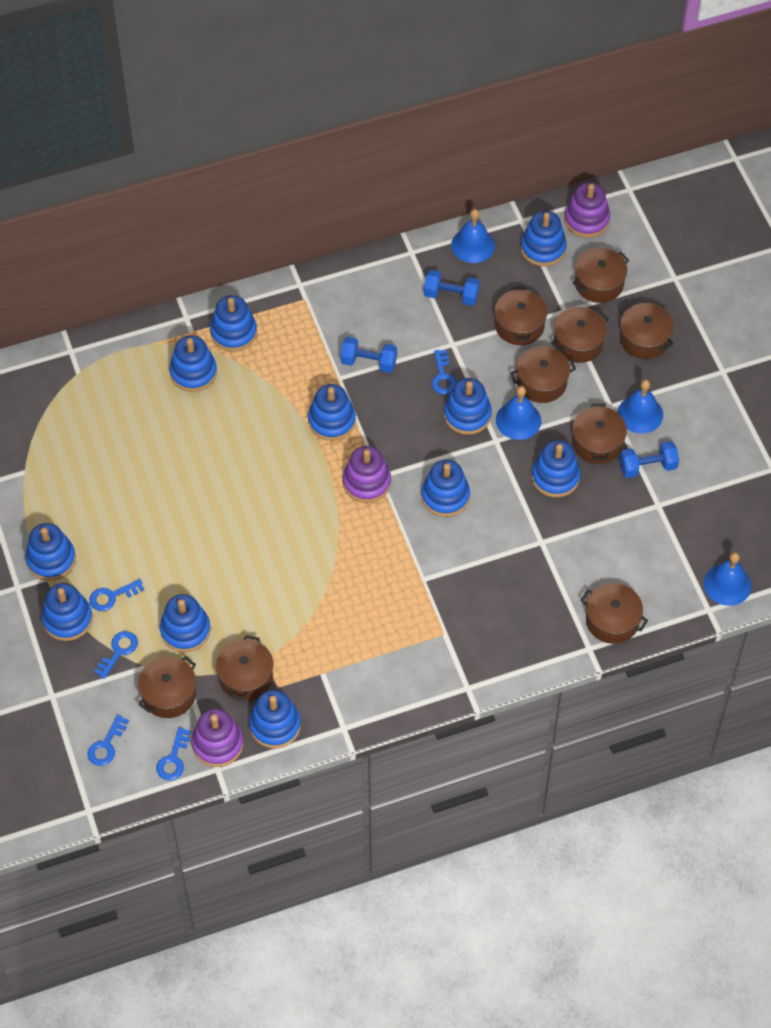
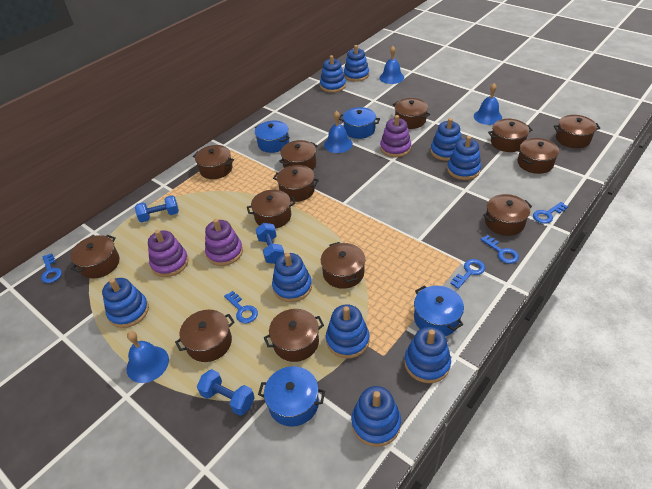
blue pot: 0 -> 4
blue stacking toy: 11 -> 9
brown pot: 9 -> 13

